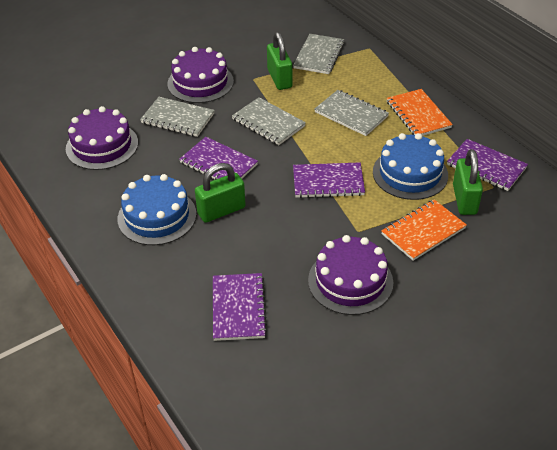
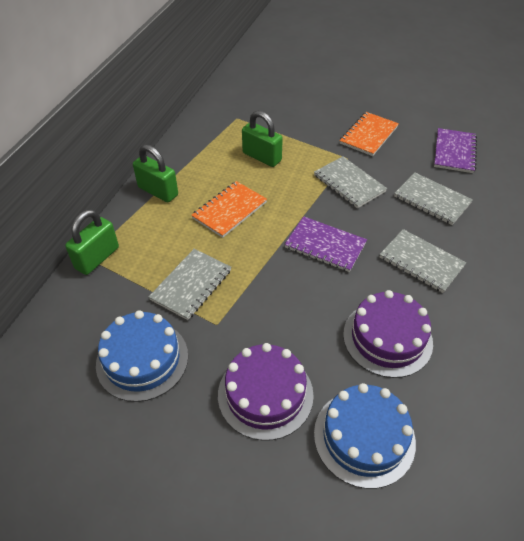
purple cake: 3 -> 2
purple notebook: 4 -> 2

